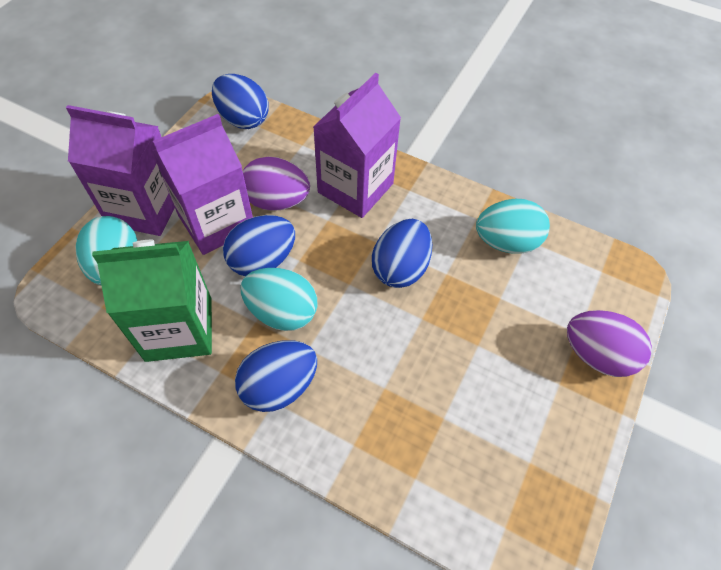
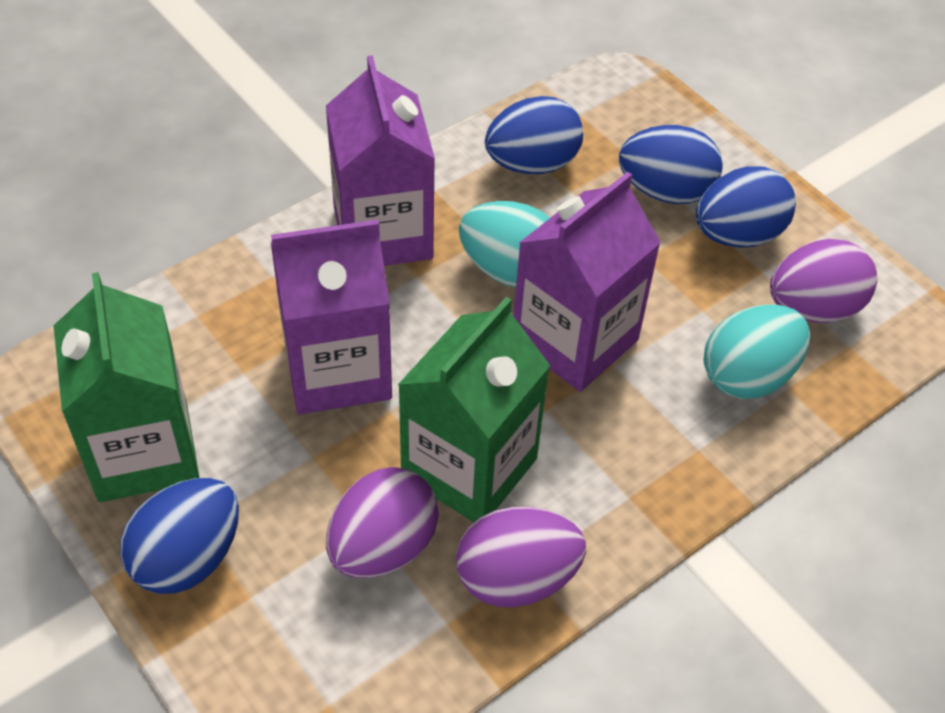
green carton: 1 -> 2
purple egg: 2 -> 3
turquoise egg: 3 -> 2

